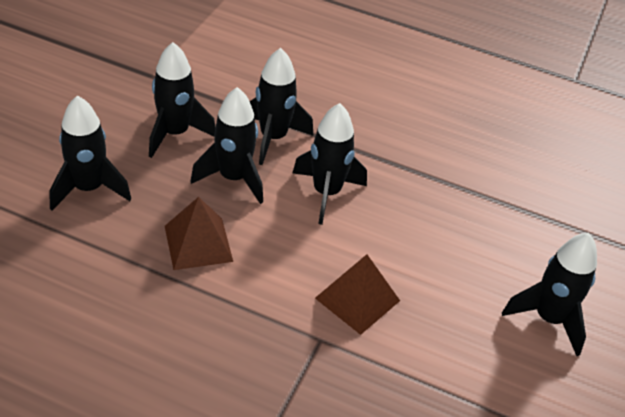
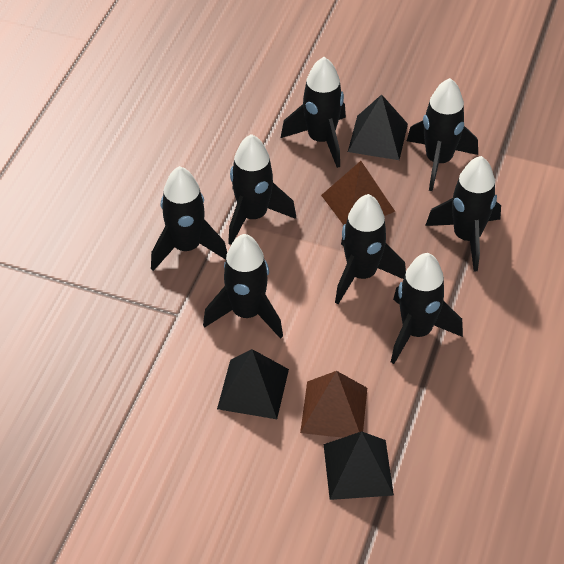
black pyramid: 0 -> 3
black rocket: 6 -> 8

